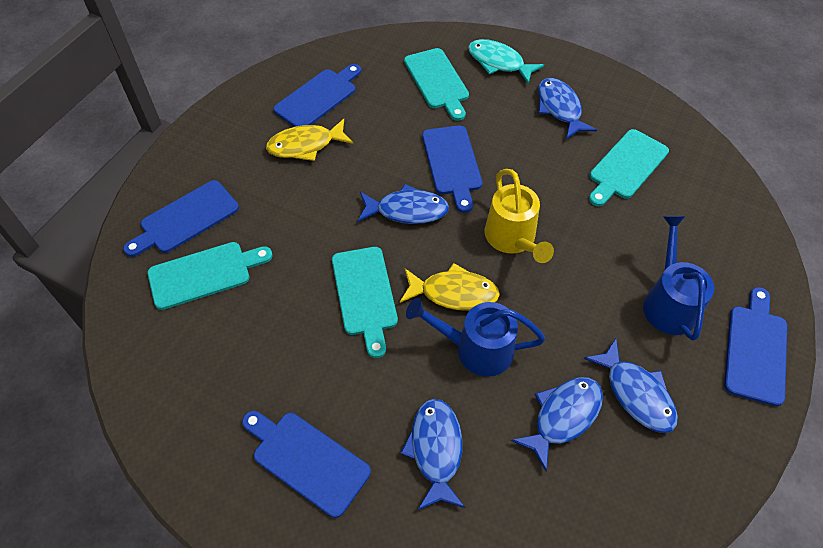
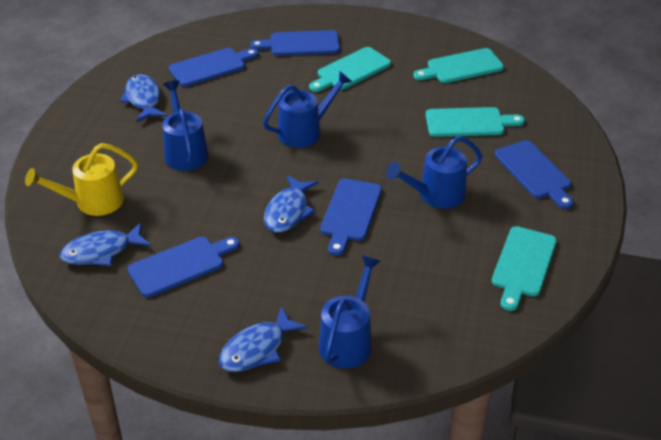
blue fish: 5 -> 4
blue watering can: 2 -> 4
turquoise fish: 1 -> 0
yellow fish: 2 -> 0

